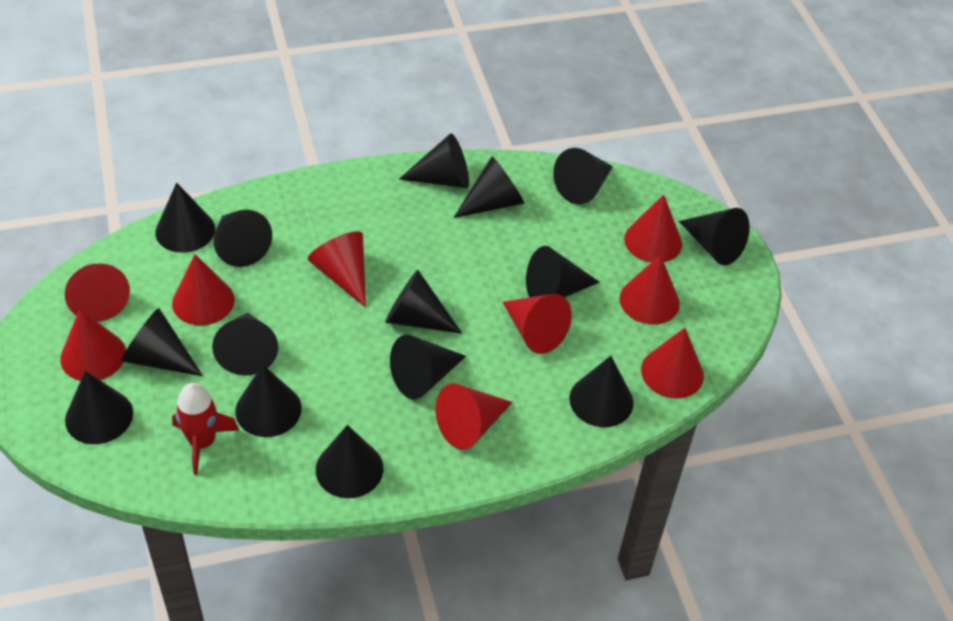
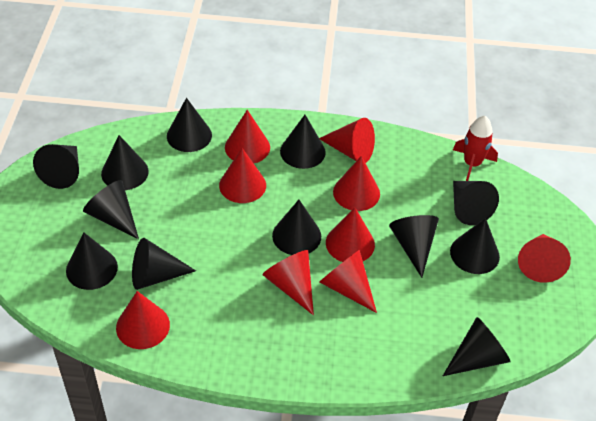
black cone: 15 -> 12

